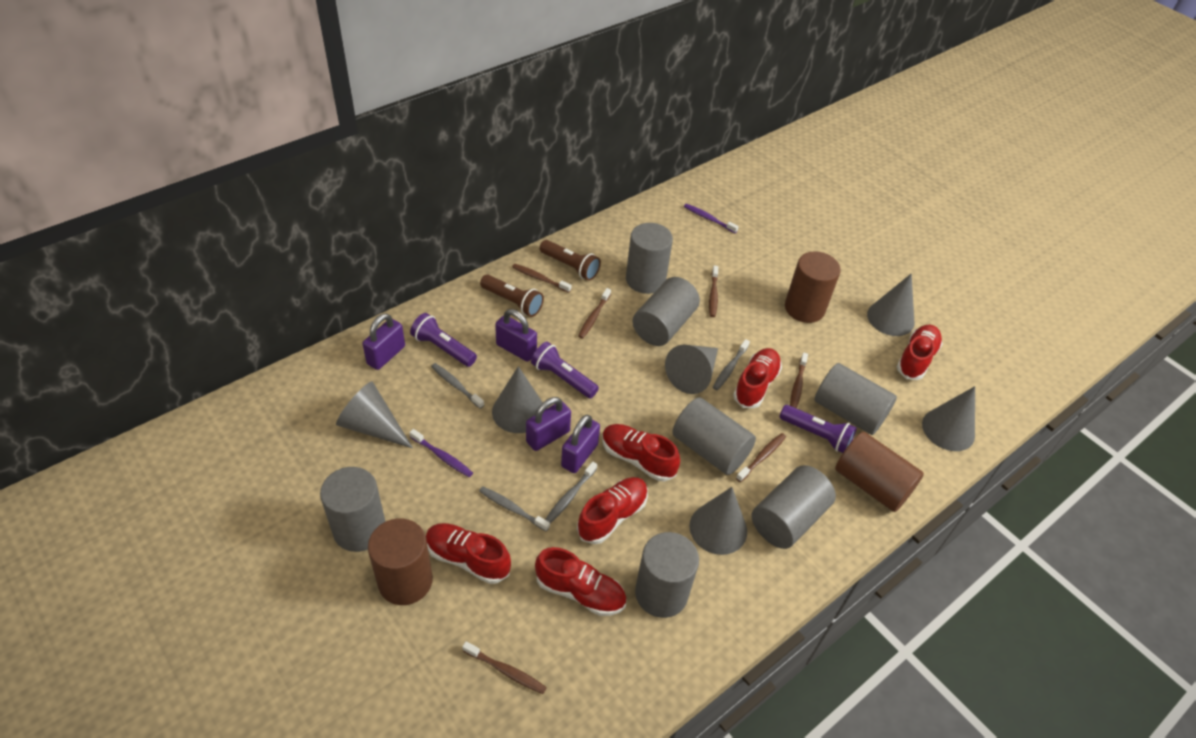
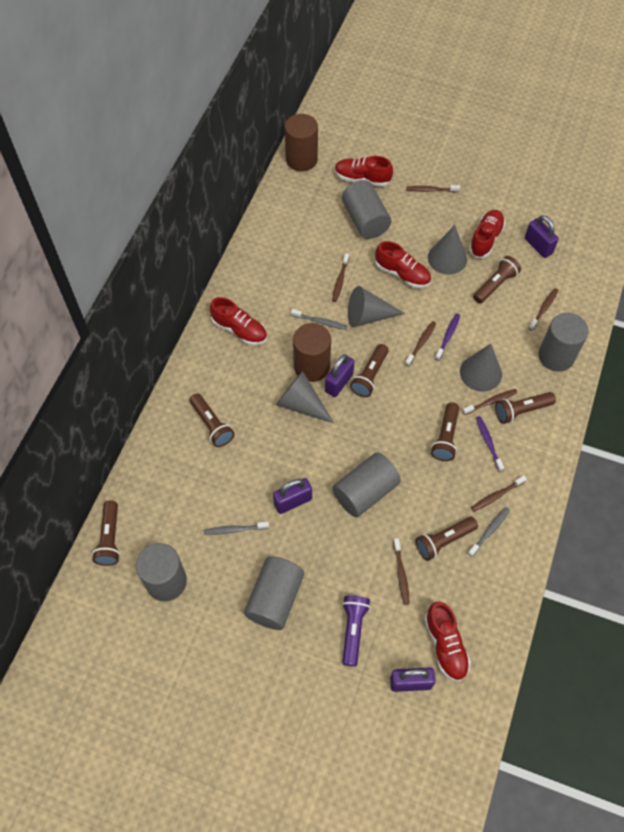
brown cylinder: 3 -> 2
brown flashlight: 2 -> 7
brown toothbrush: 6 -> 7
grey cone: 6 -> 4
grey cylinder: 7 -> 5
grey toothbrush: 4 -> 3
purple flashlight: 3 -> 1
red shoe: 6 -> 5

